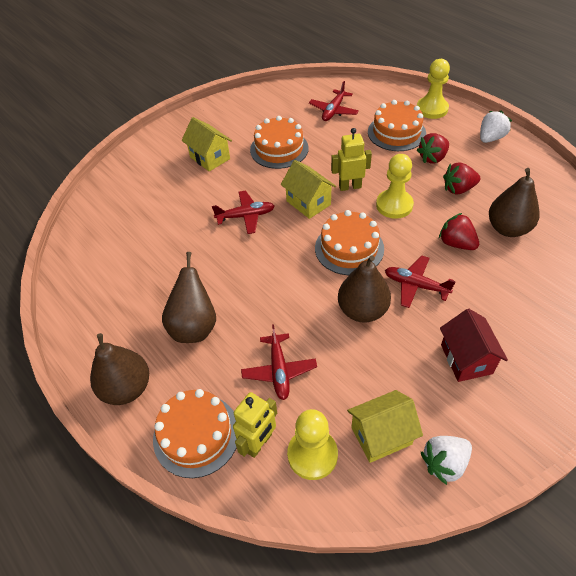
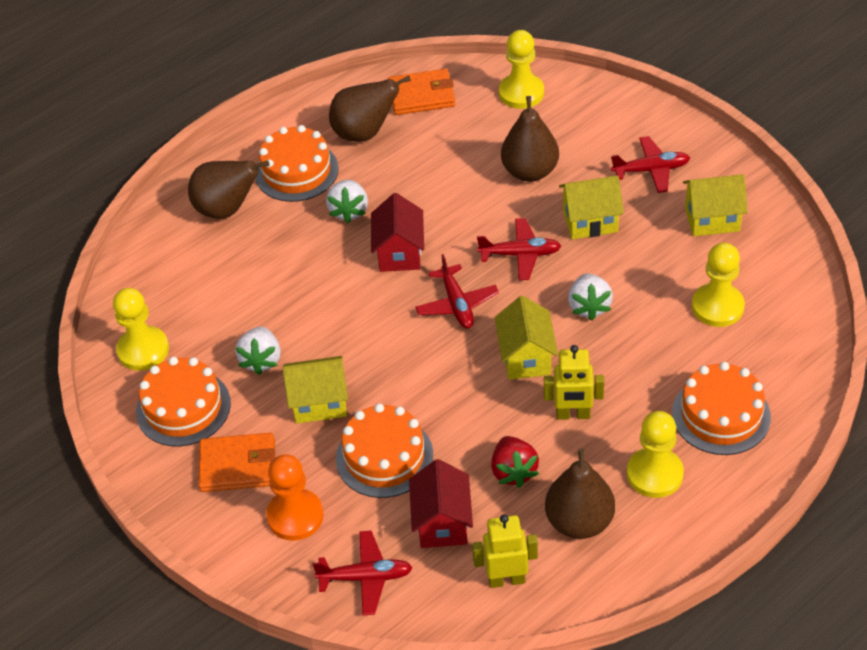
orange pawn: 0 -> 1
orange wallet: 0 -> 2
red house: 1 -> 2
red strawberry: 3 -> 1
white strawberry: 2 -> 3
yellow house: 3 -> 4
yellow pawn: 3 -> 4

